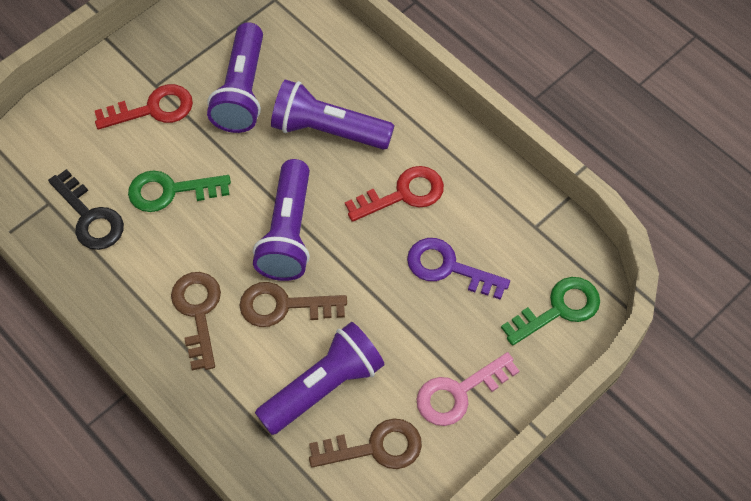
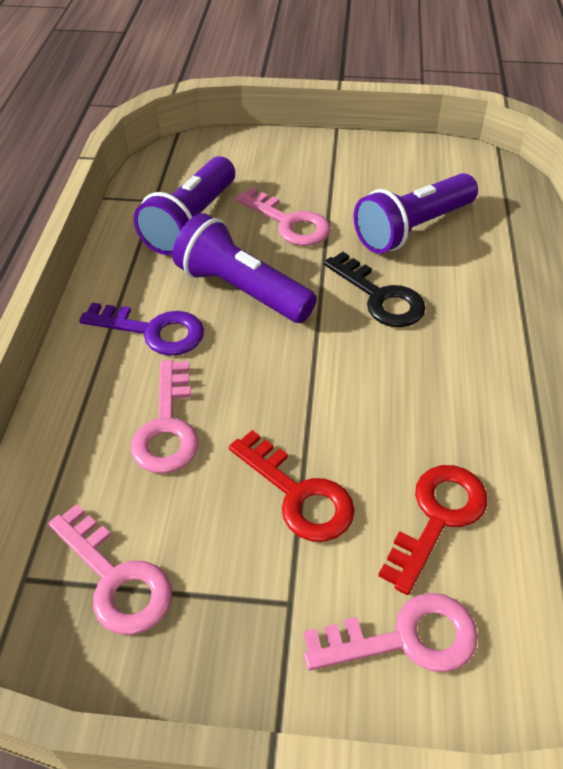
brown key: 3 -> 0
green key: 2 -> 0
pink key: 1 -> 4
purple flashlight: 4 -> 3

